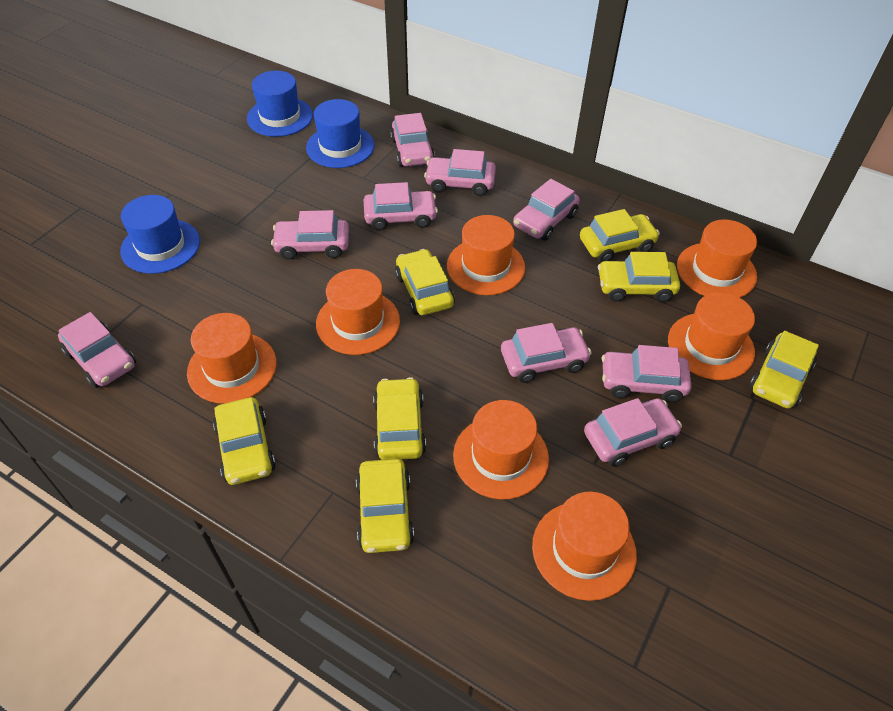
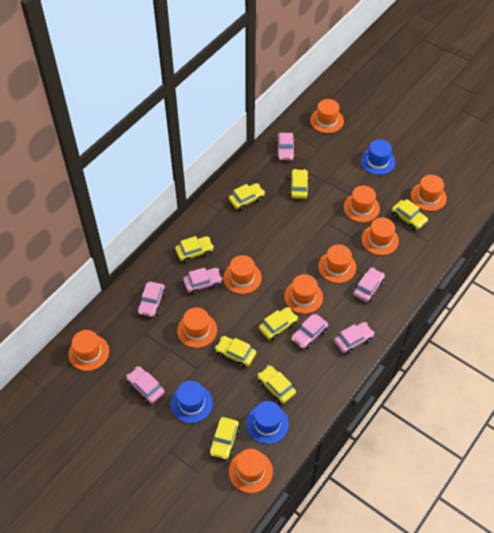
orange hat: 7 -> 10
pink car: 9 -> 7
yellow car: 7 -> 8

